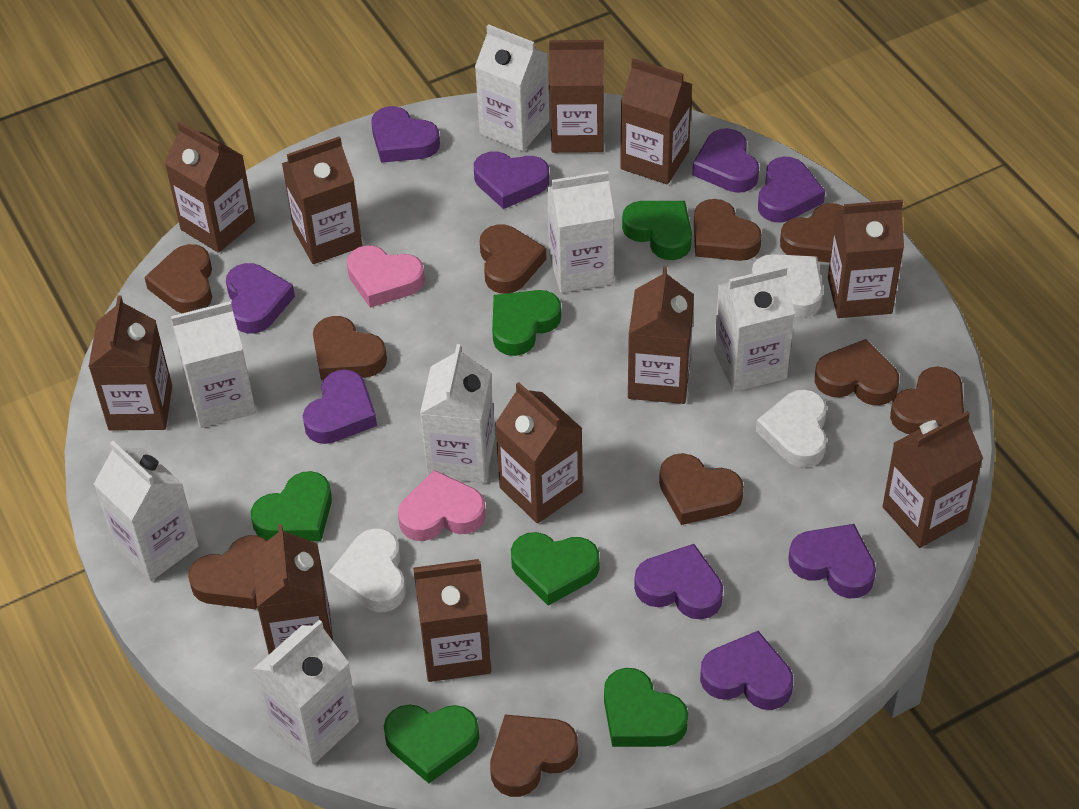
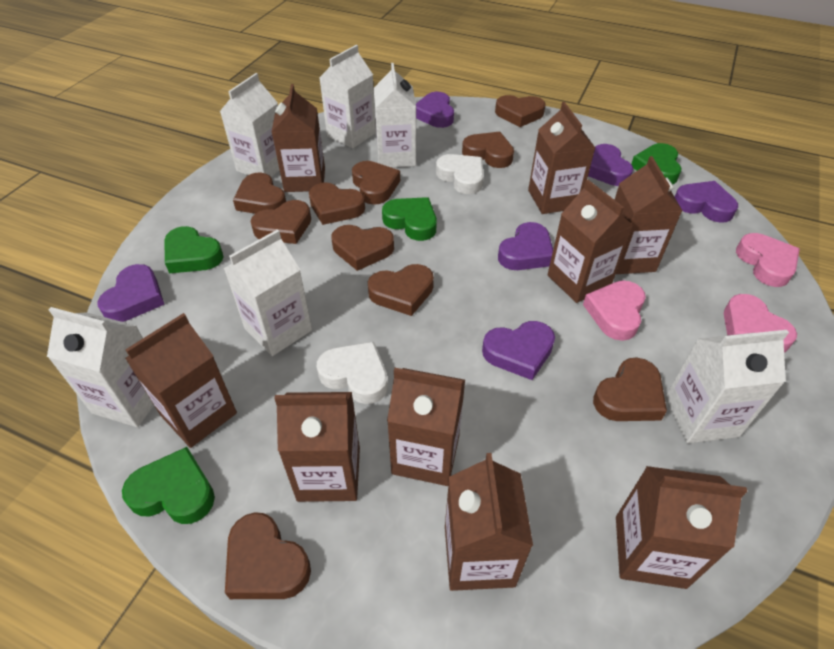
brown carton: 11 -> 9
green heart: 6 -> 4
pink heart: 2 -> 3
purple heart: 9 -> 6
white carton: 7 -> 6
white heart: 3 -> 2

